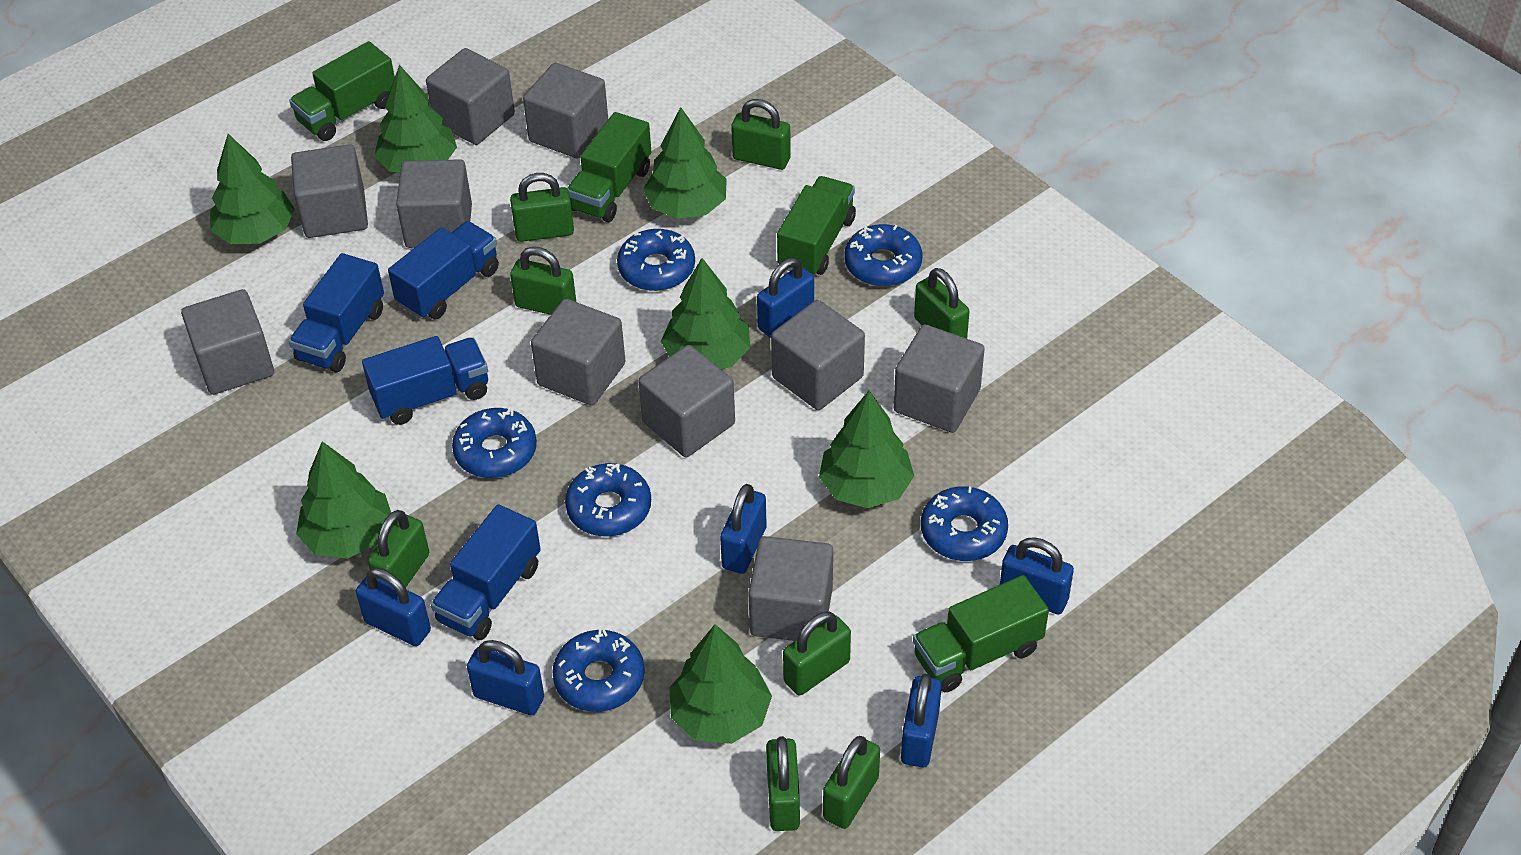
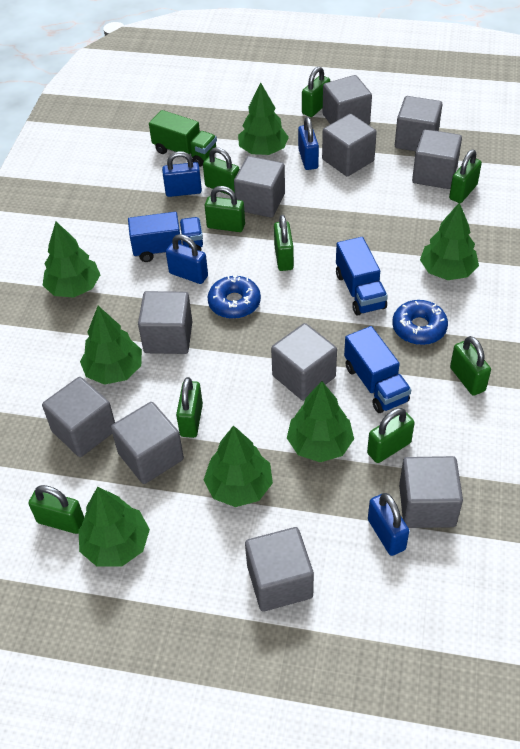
blue donut: 6 -> 2
blue padlock: 6 -> 4
blue truck: 4 -> 3
green padlock: 8 -> 9
green truck: 4 -> 1
grey cube: 10 -> 11

